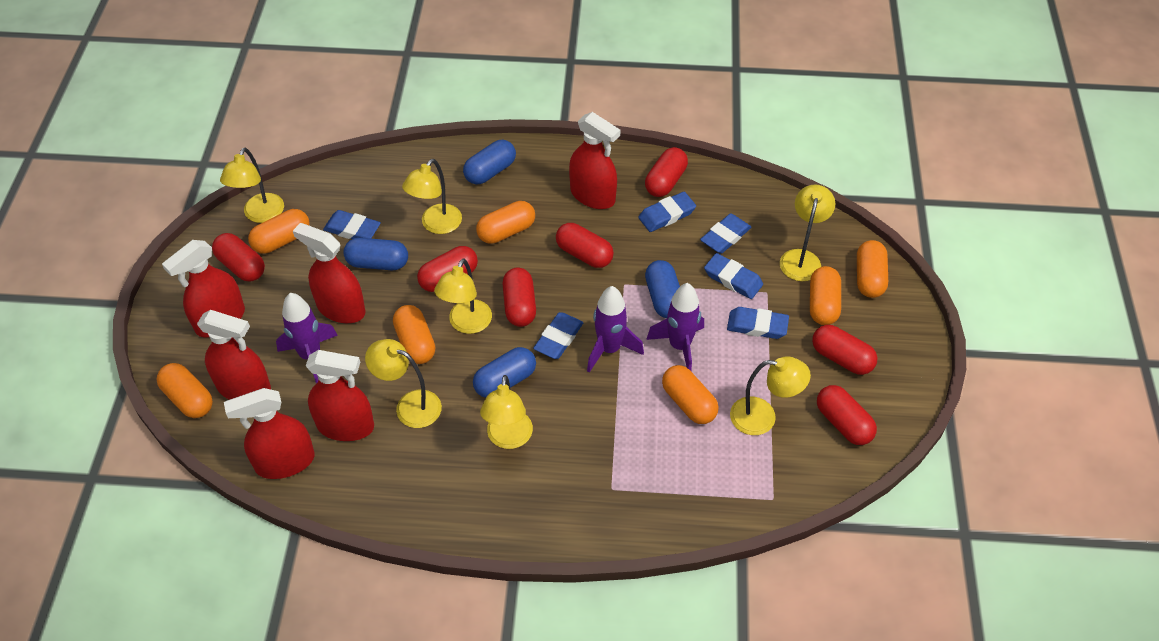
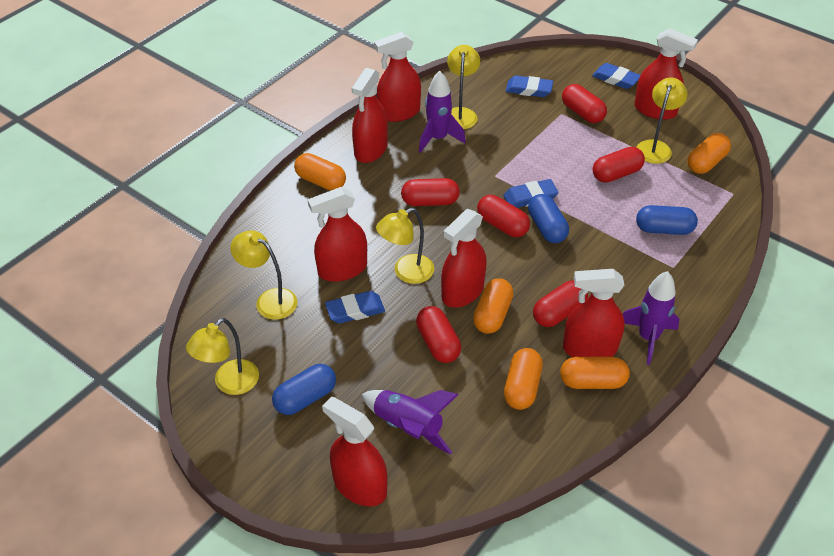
blue capsule: 4 -> 3
blue eraser: 6 -> 4
orange capsule: 7 -> 5
red capsule: 7 -> 6
red spray bottle: 6 -> 7
yellow lamp: 7 -> 5

